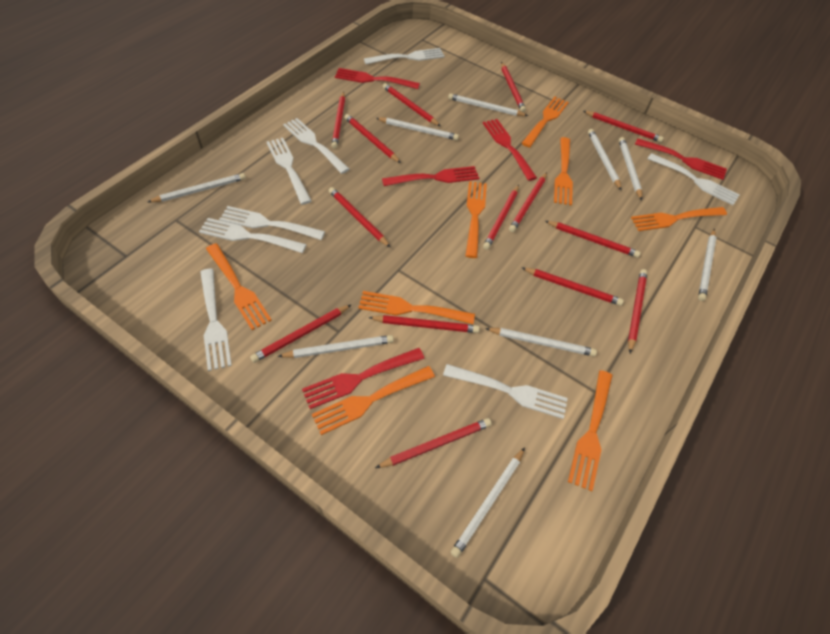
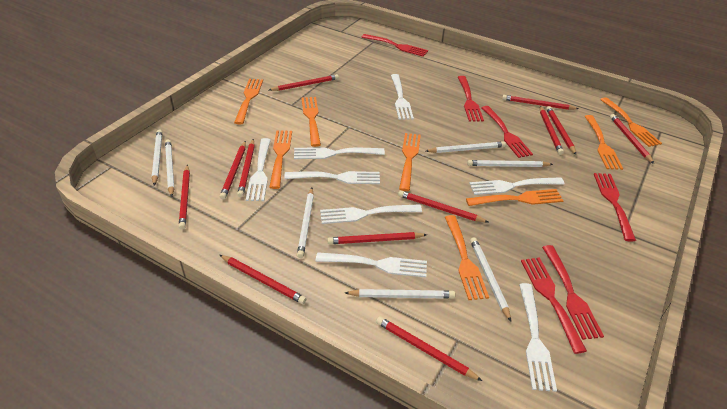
red fork: 5 -> 6
red pencil: 14 -> 12
white pencil: 9 -> 7

